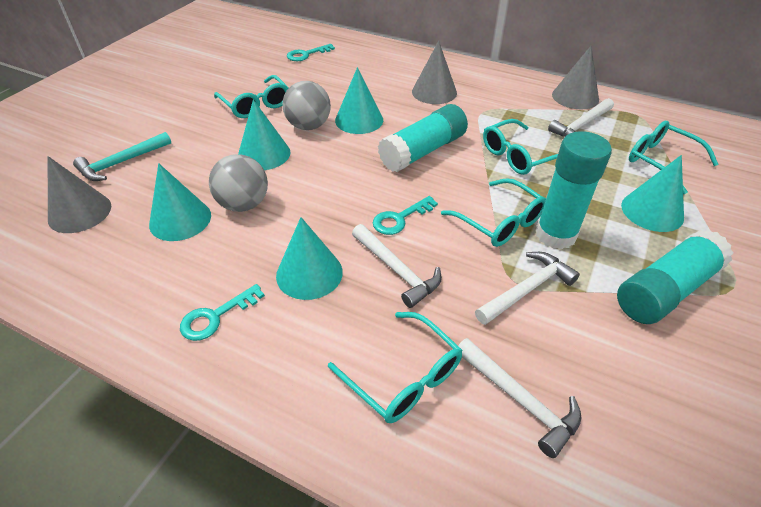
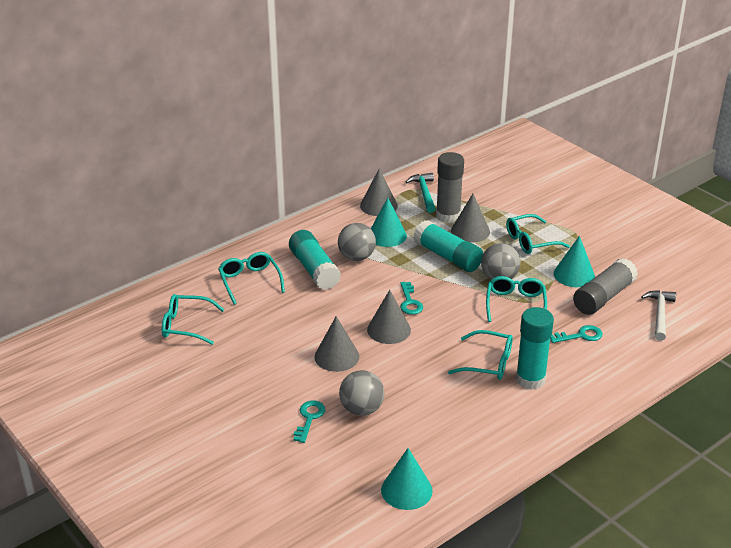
grey ball: 2 -> 3
grey cone: 3 -> 4
grey glue stick: 0 -> 2
turquoise cone: 5 -> 3
white hammer: 4 -> 1

